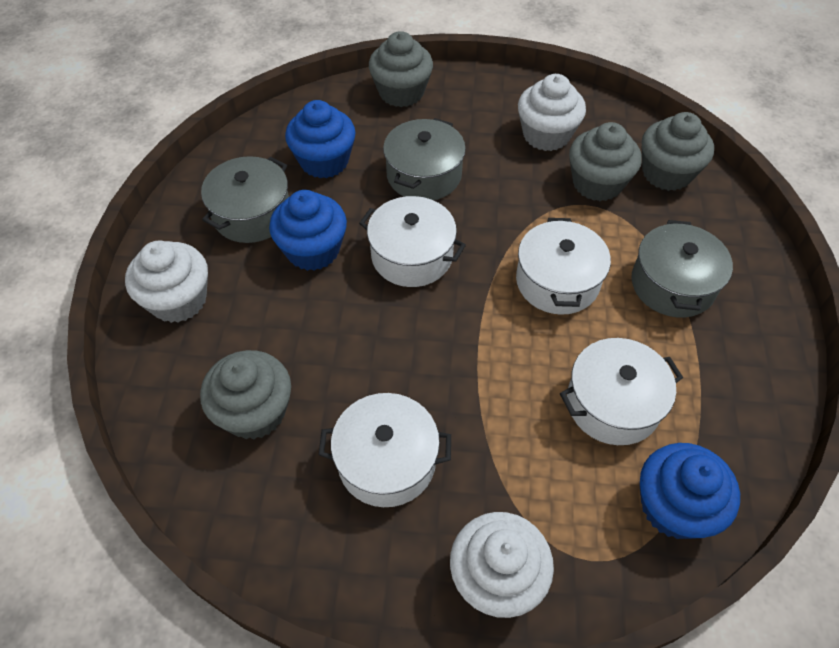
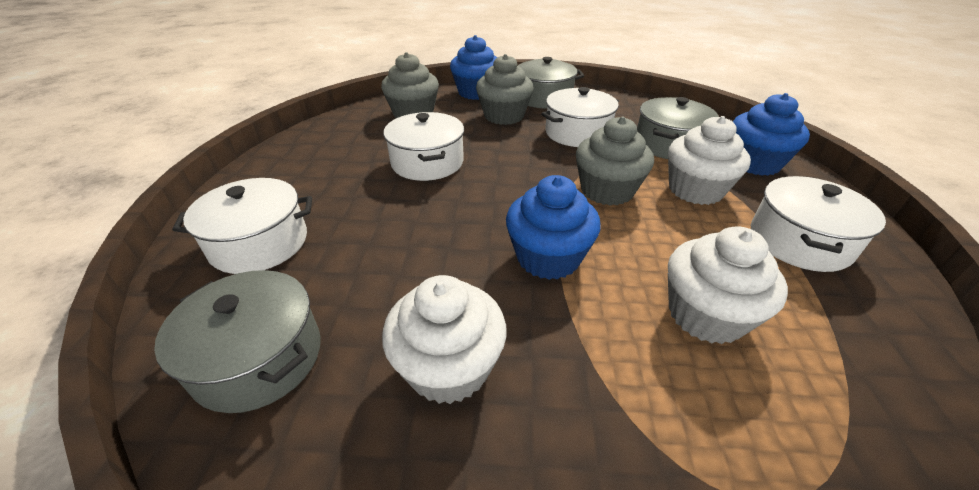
grey cupcake: 4 -> 3

